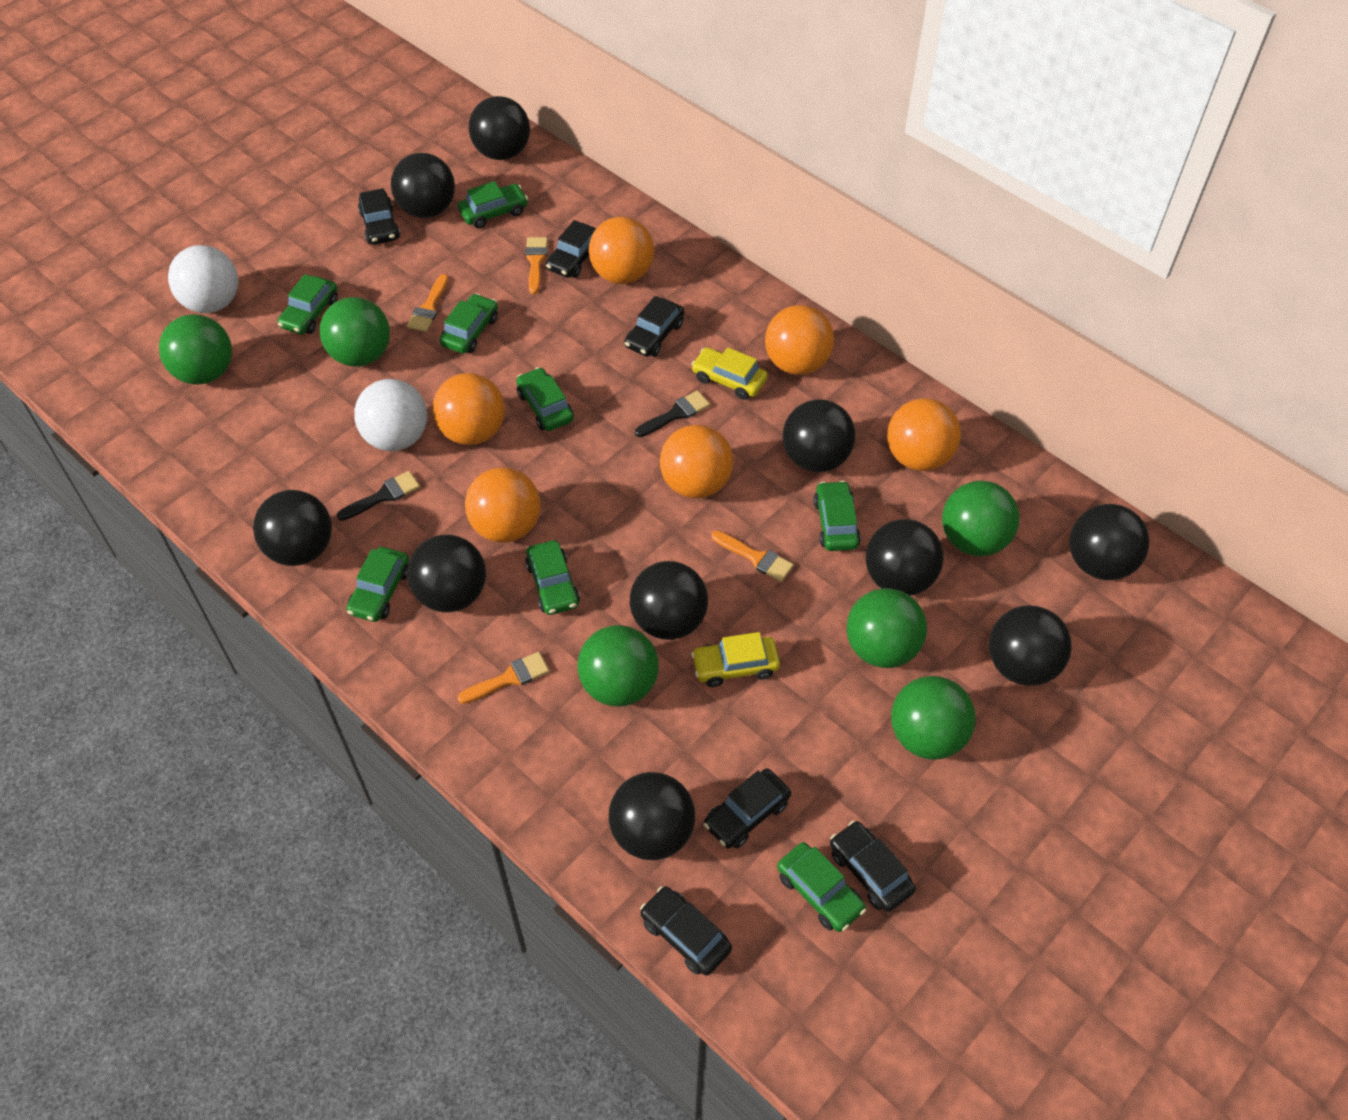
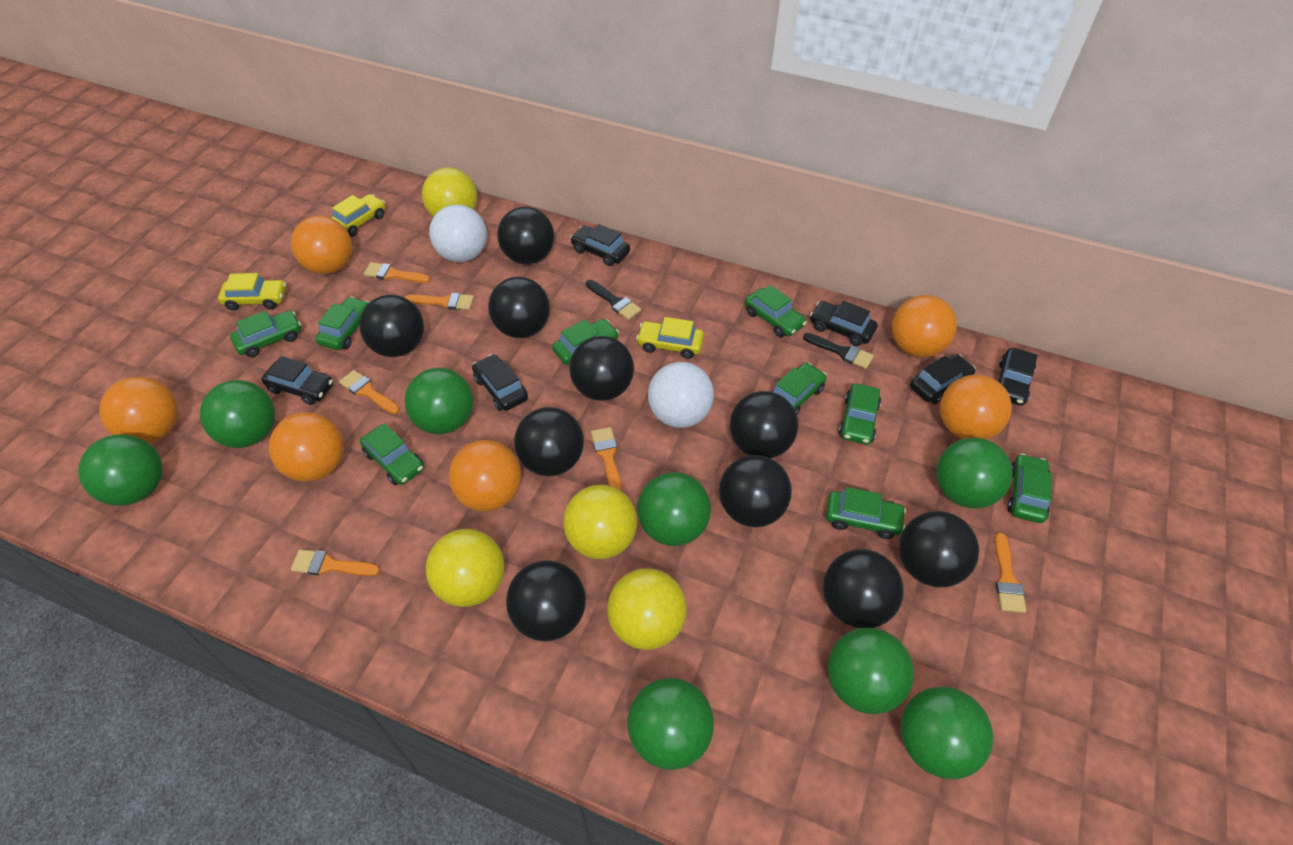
green ball: 6 -> 8
green car: 8 -> 9
orange brush: 4 -> 6
yellow ball: 0 -> 4
yellow car: 2 -> 3

